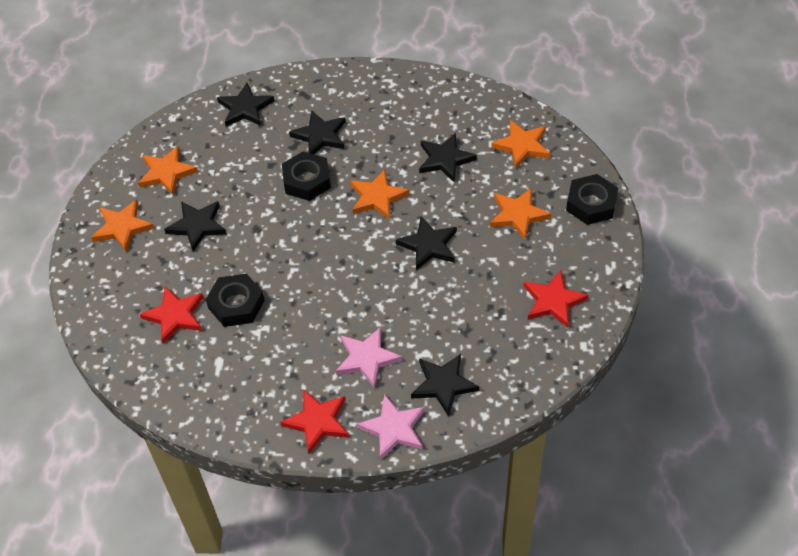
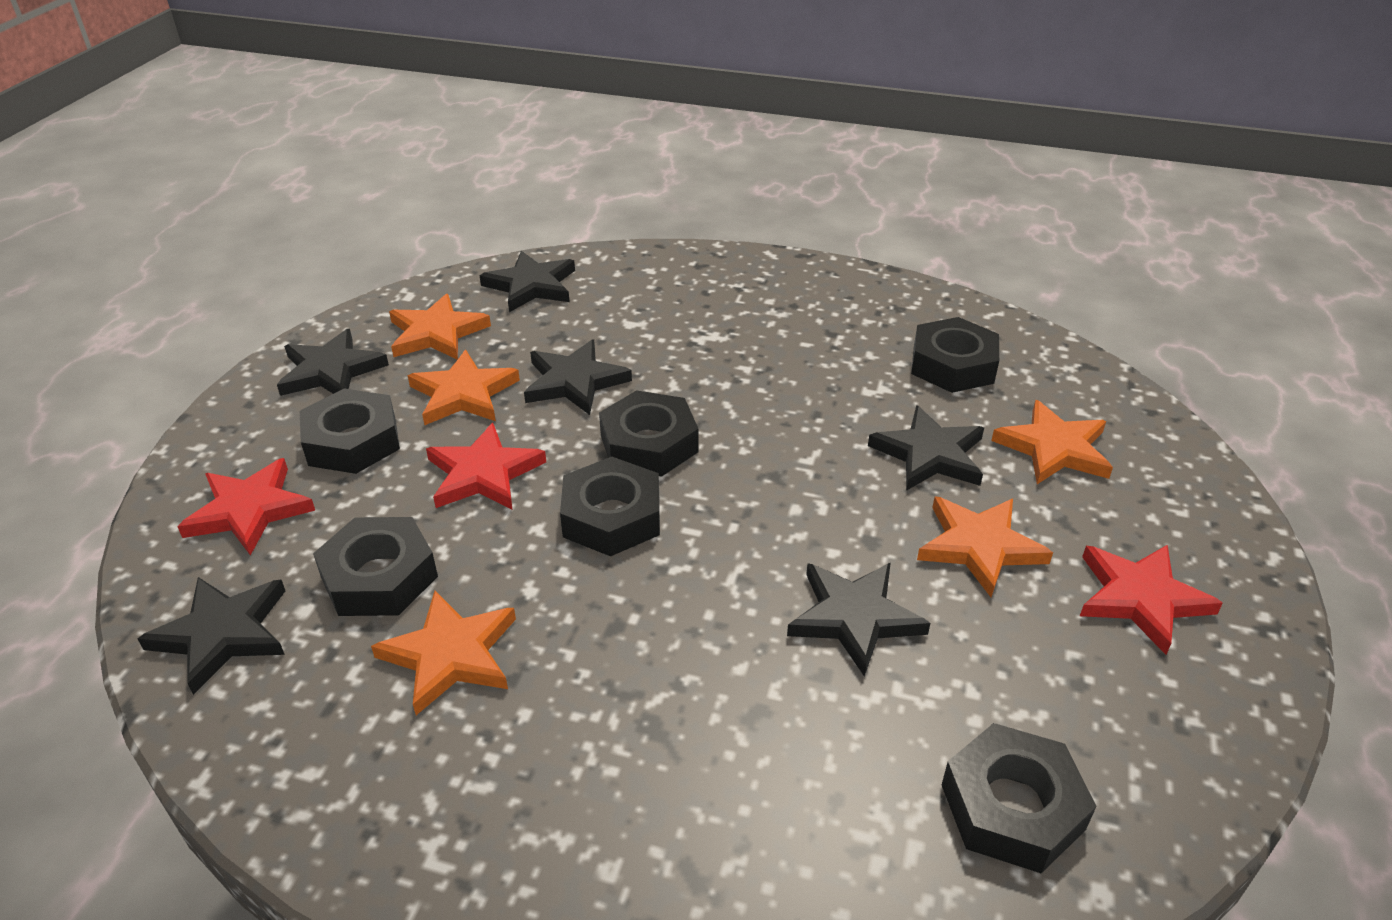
black nut: 3 -> 6
pink star: 2 -> 0

